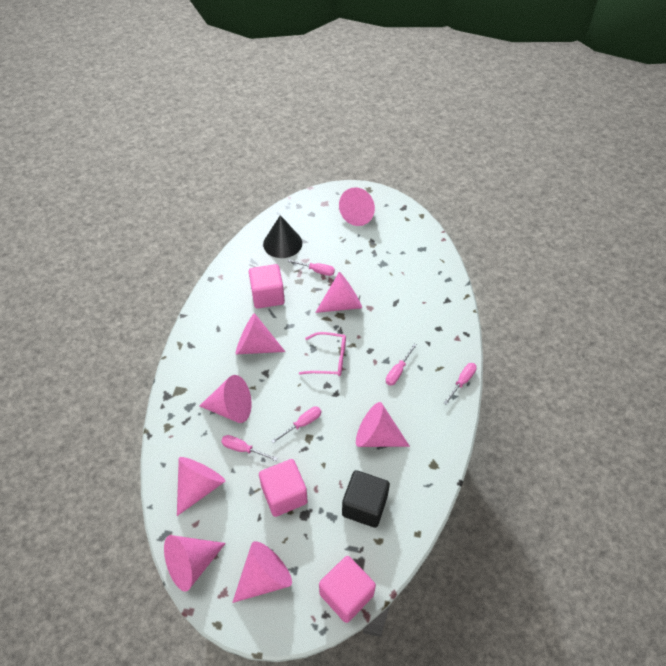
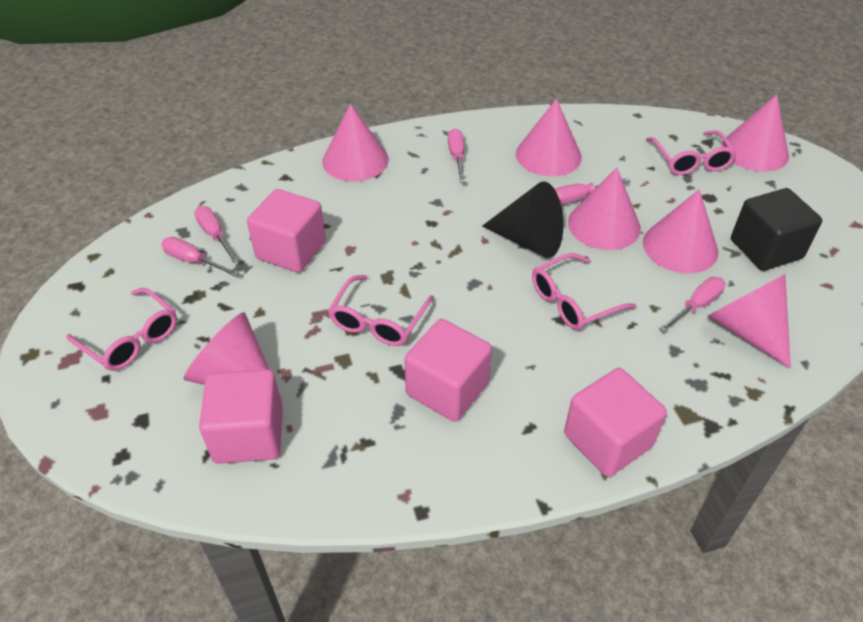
pink cone: 8 -> 7
pink cube: 3 -> 4
pink glasses: 1 -> 4

